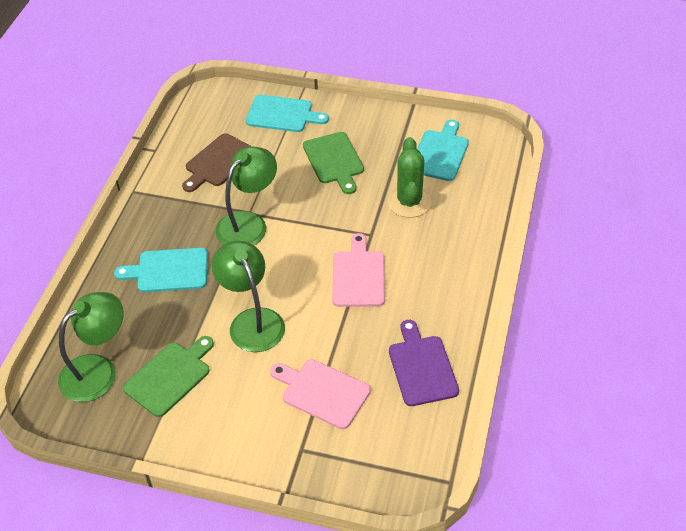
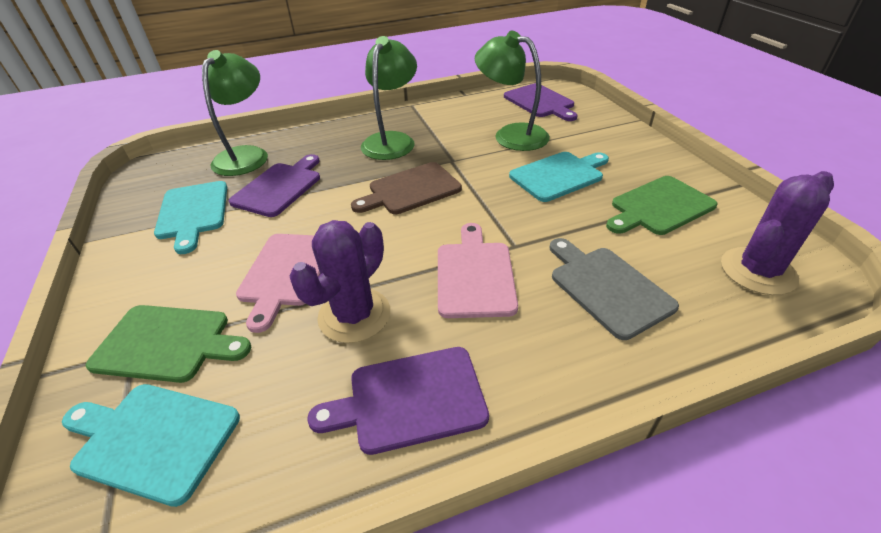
green cactus: 1 -> 0
grey cutting board: 0 -> 1
purple cactus: 0 -> 2
purple cutting board: 1 -> 3

